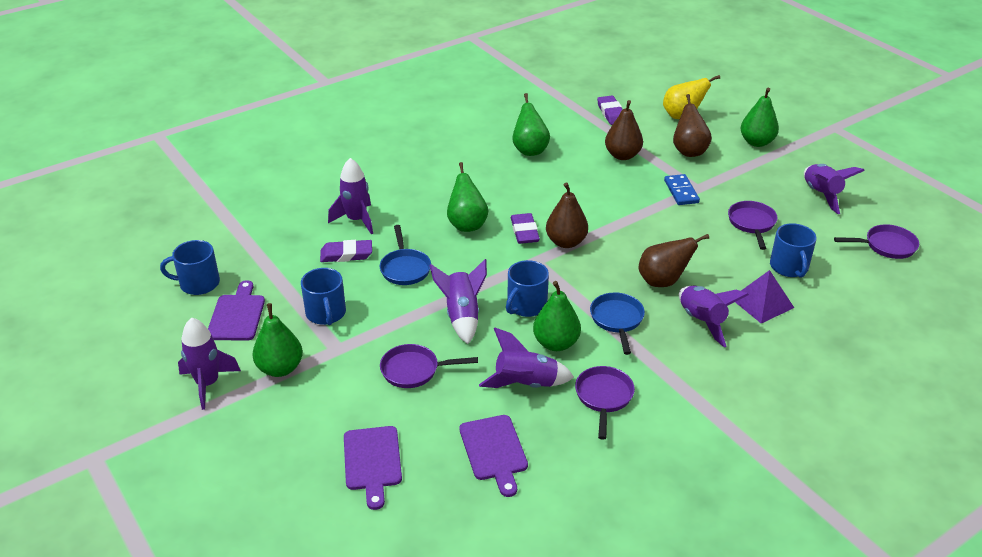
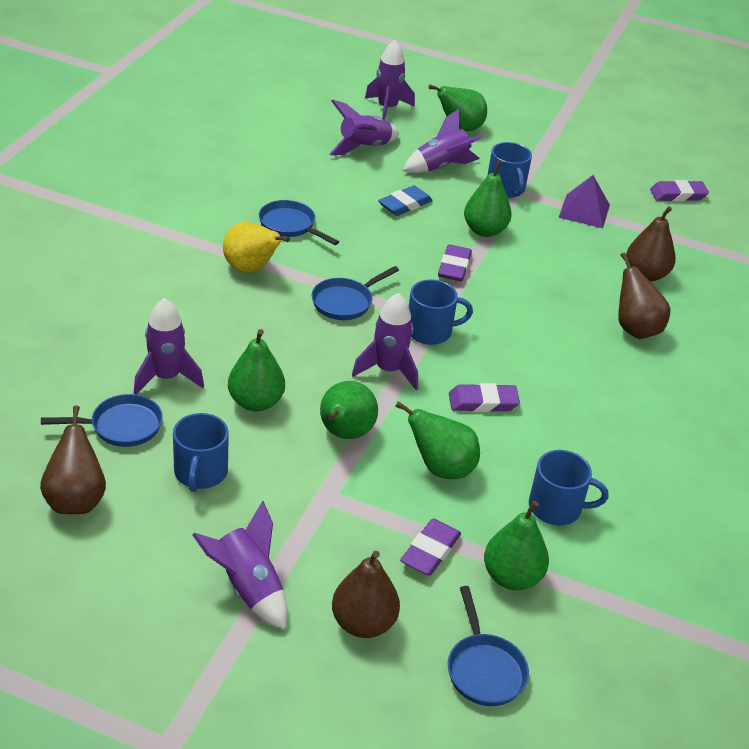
blue domino: 1 -> 0
blue eraser: 0 -> 1
blue pan: 2 -> 4
green pear: 5 -> 6
purple cutting board: 3 -> 0
purple eraser: 3 -> 4
purple pan: 4 -> 0

